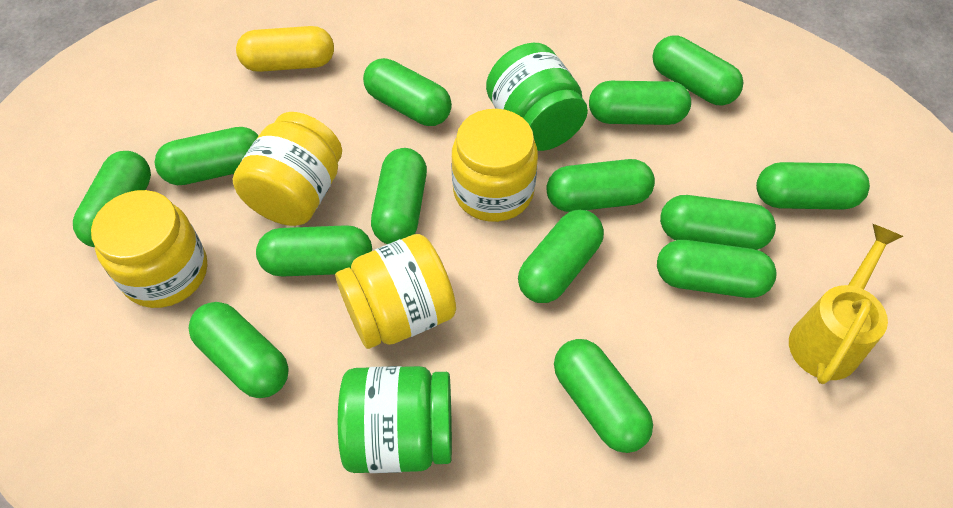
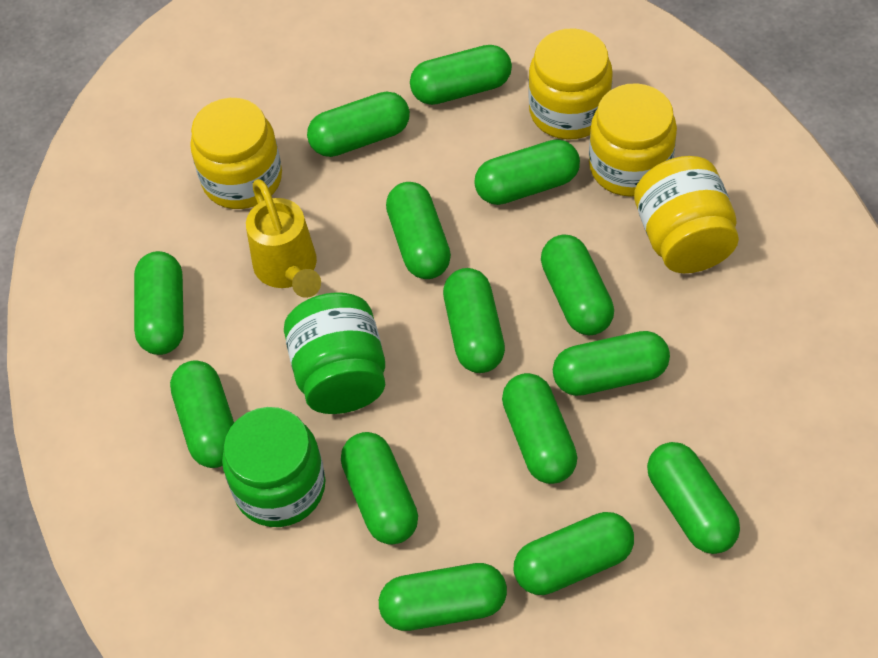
yellow capsule: 1 -> 0

